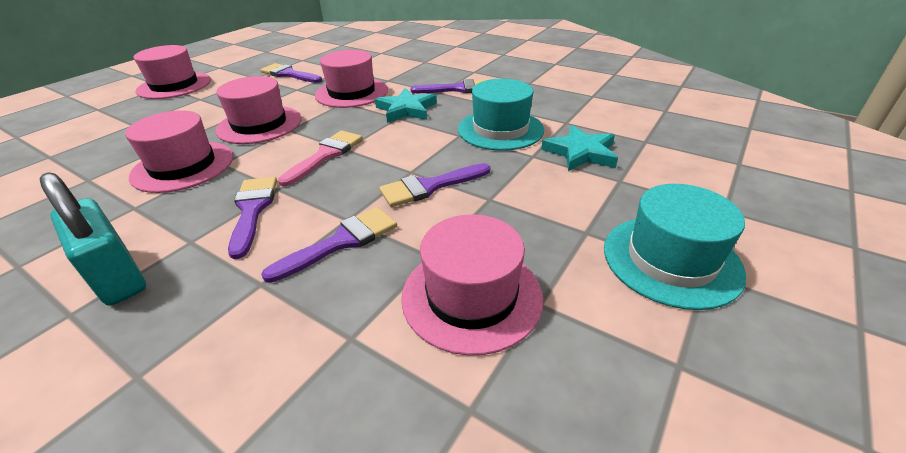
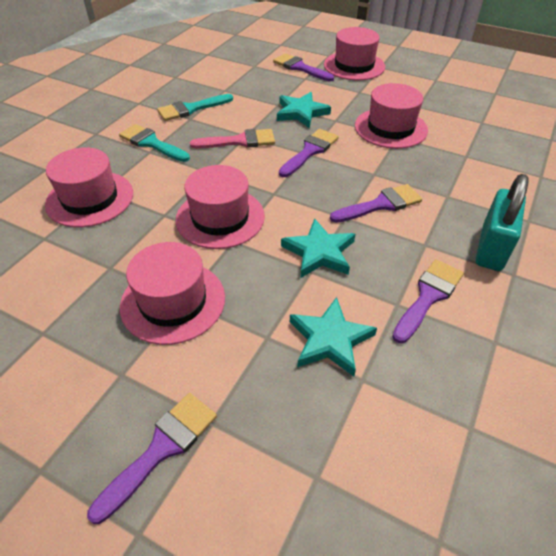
turquoise brush: 0 -> 2
turquoise hat: 2 -> 0
turquoise star: 2 -> 3

